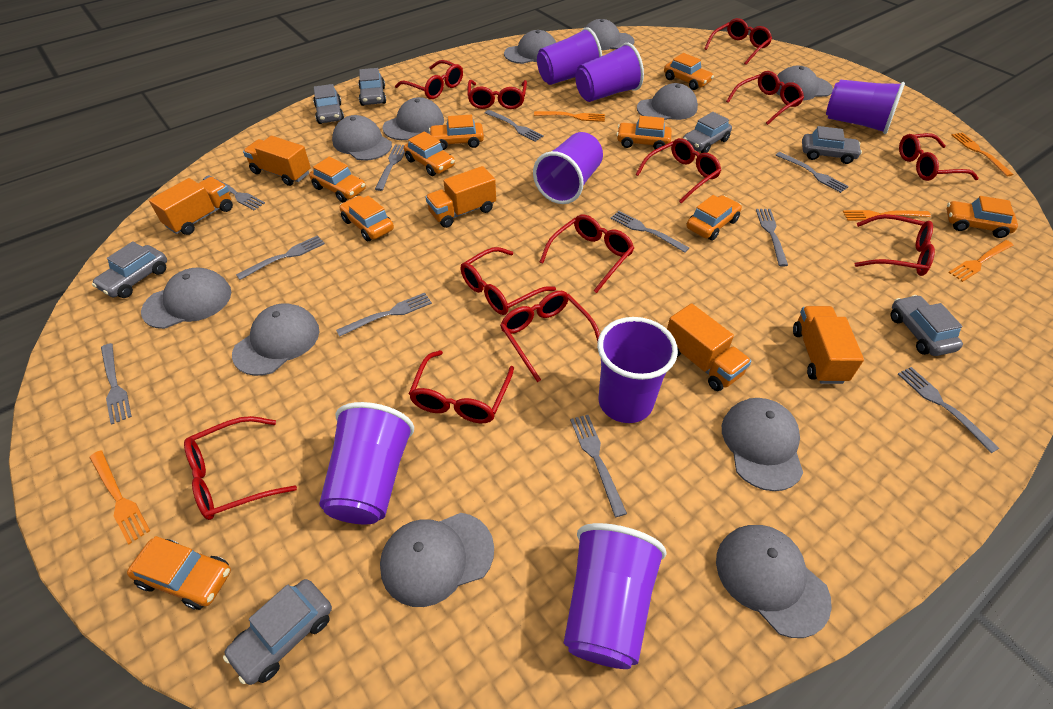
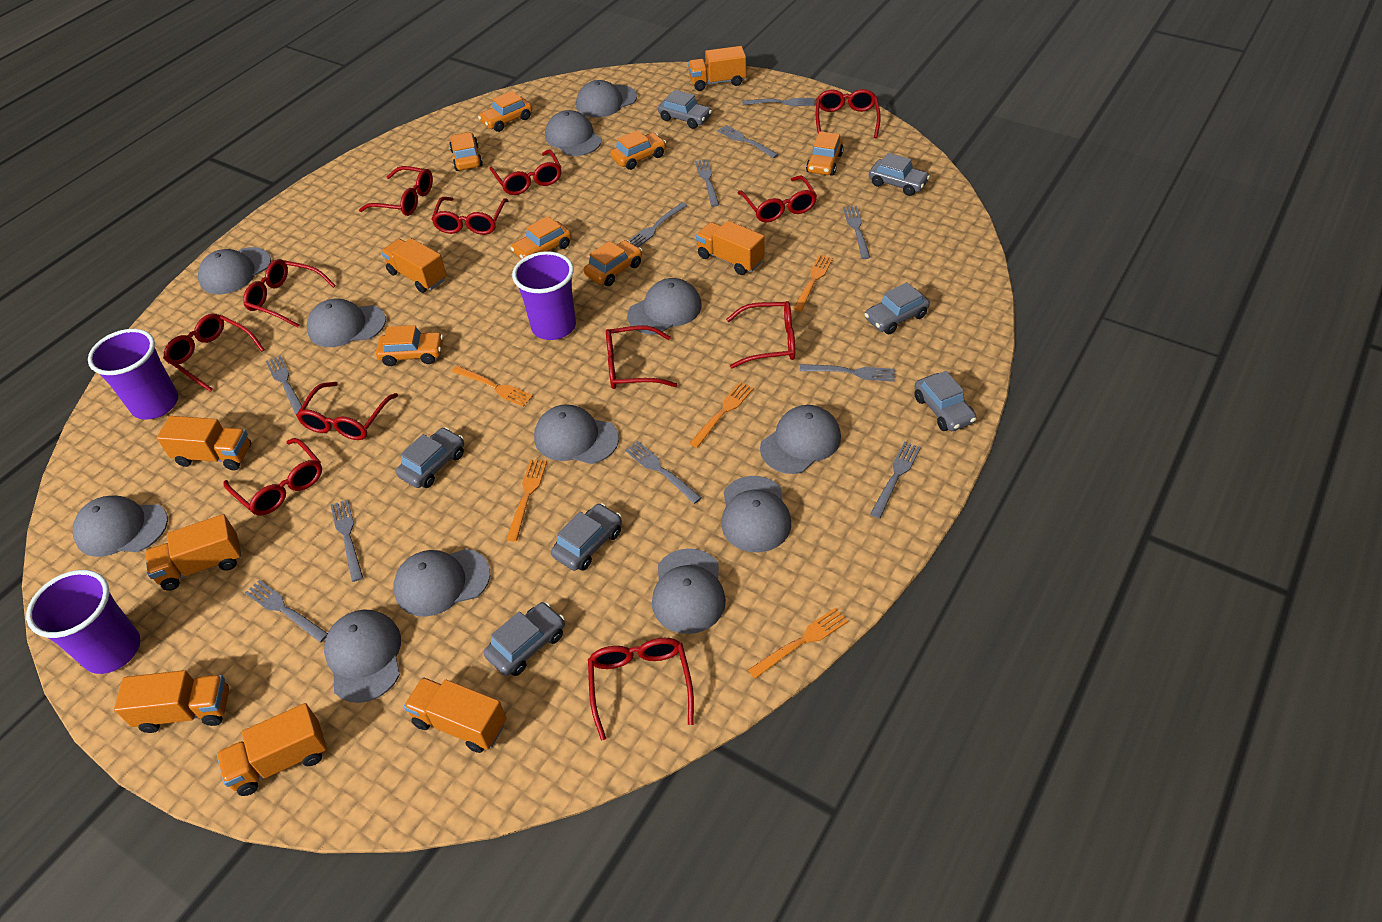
grey cap: 11 -> 12
orange car: 9 -> 7
orange truck: 5 -> 8
purple cup: 7 -> 3

